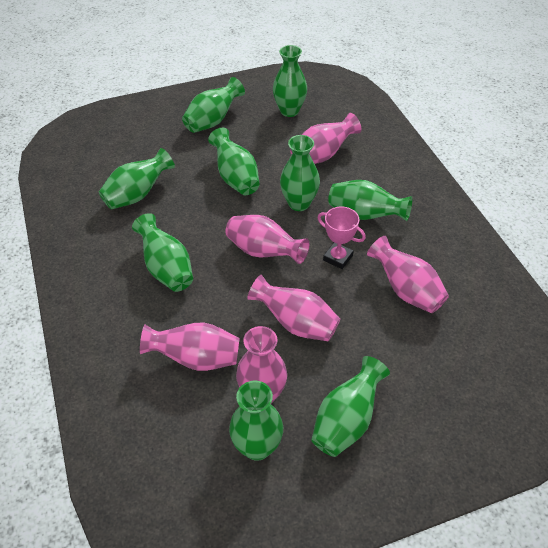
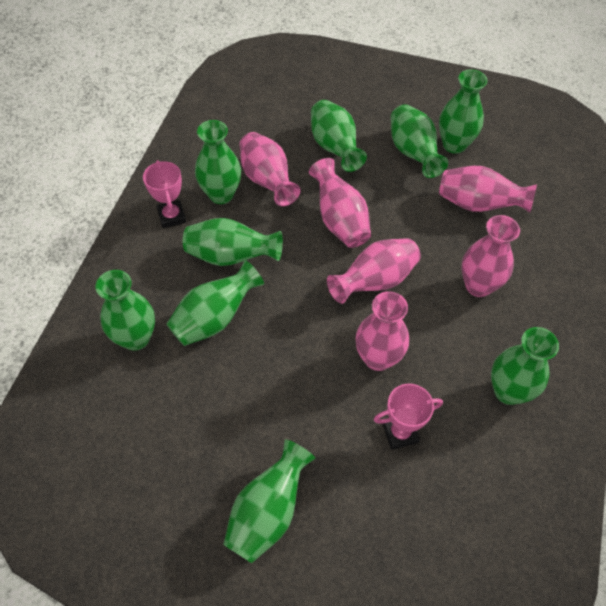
pink trophy: 1 -> 2

